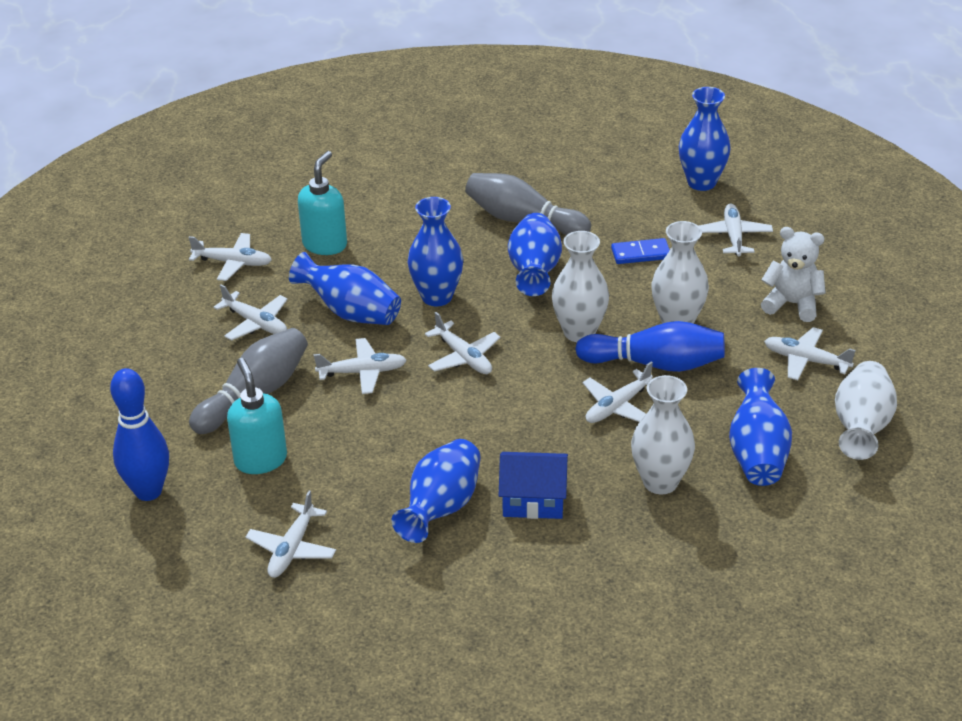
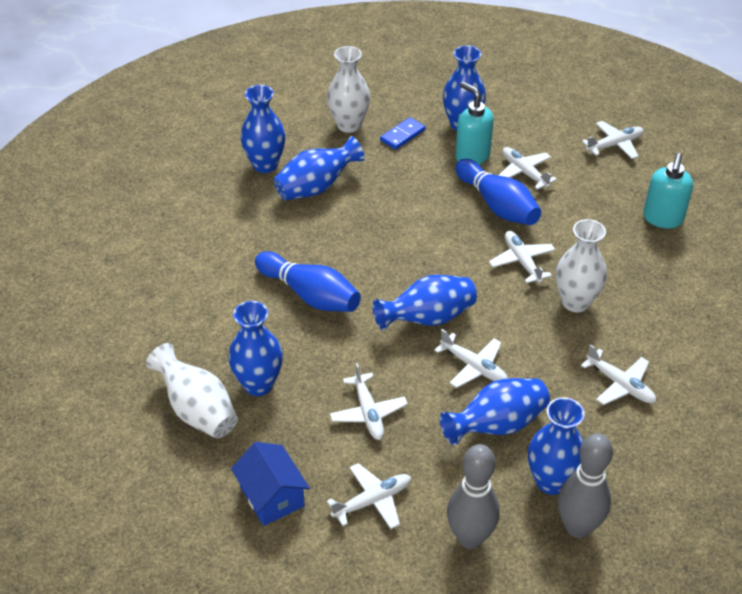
blue vase: 6 -> 7
white plane: 8 -> 7
white teddy bear: 1 -> 0
white vase: 4 -> 3

